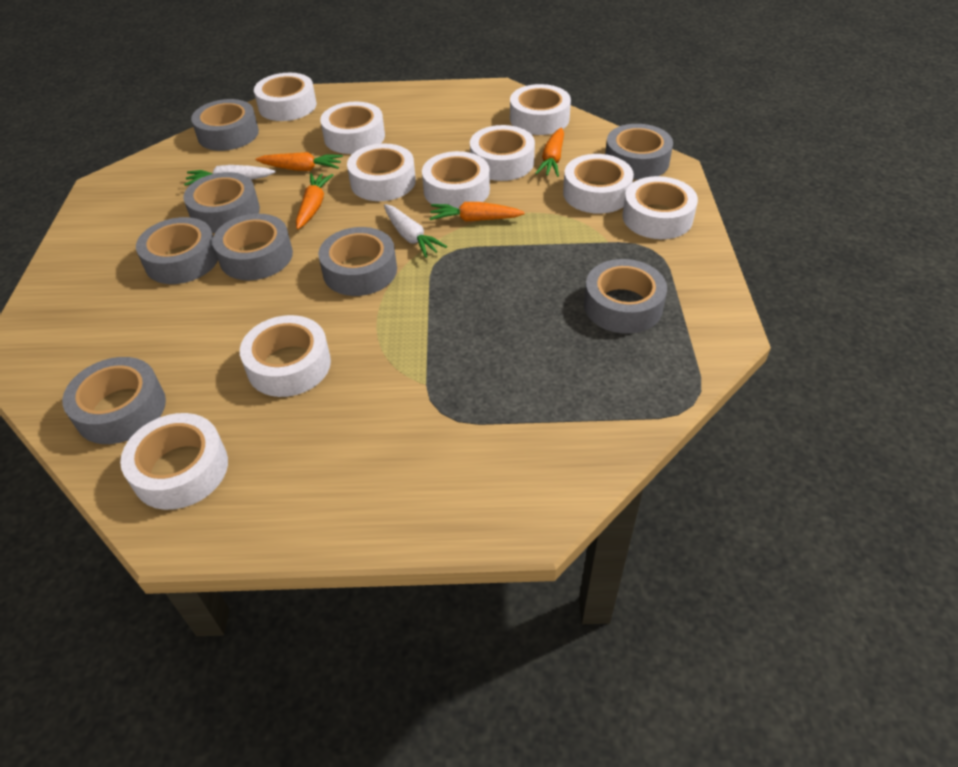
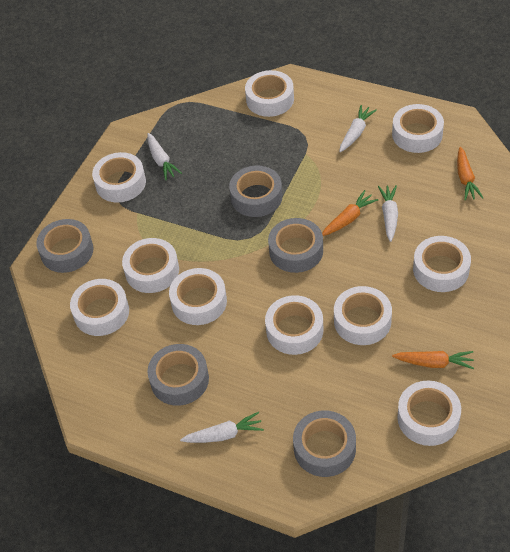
grey tape: 8 -> 5
orange carrot: 4 -> 3
white carrot: 2 -> 4

